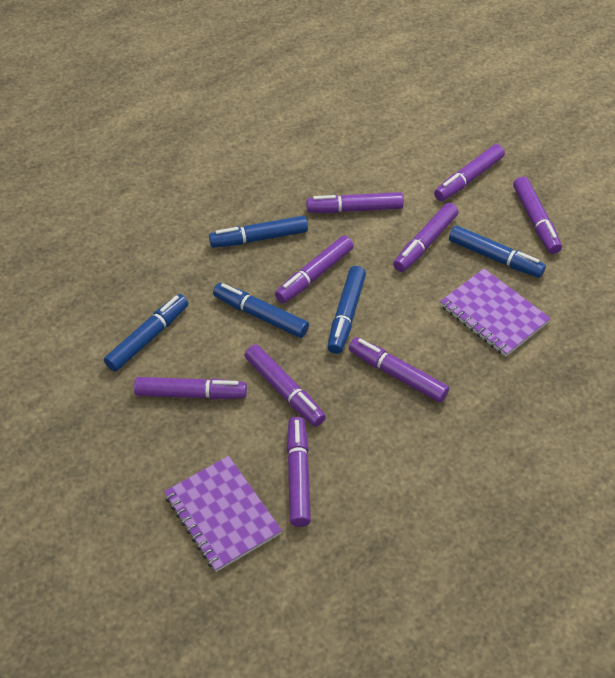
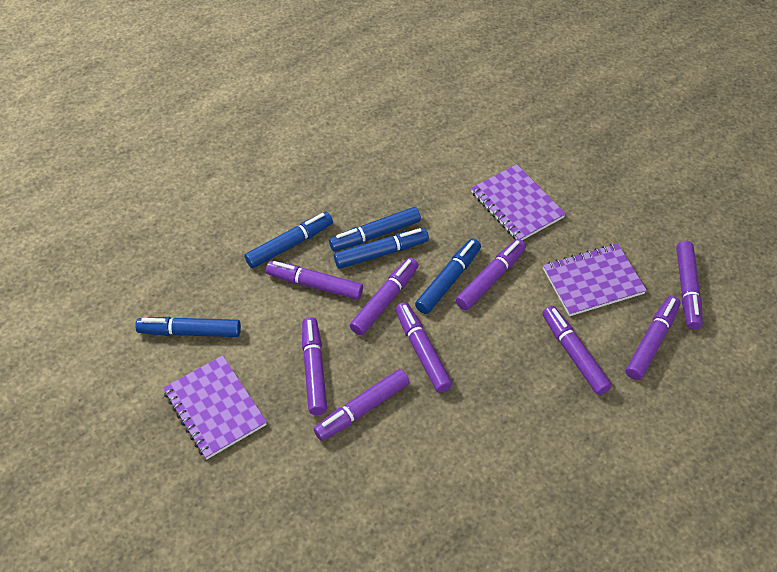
purple notebook: 2 -> 3

